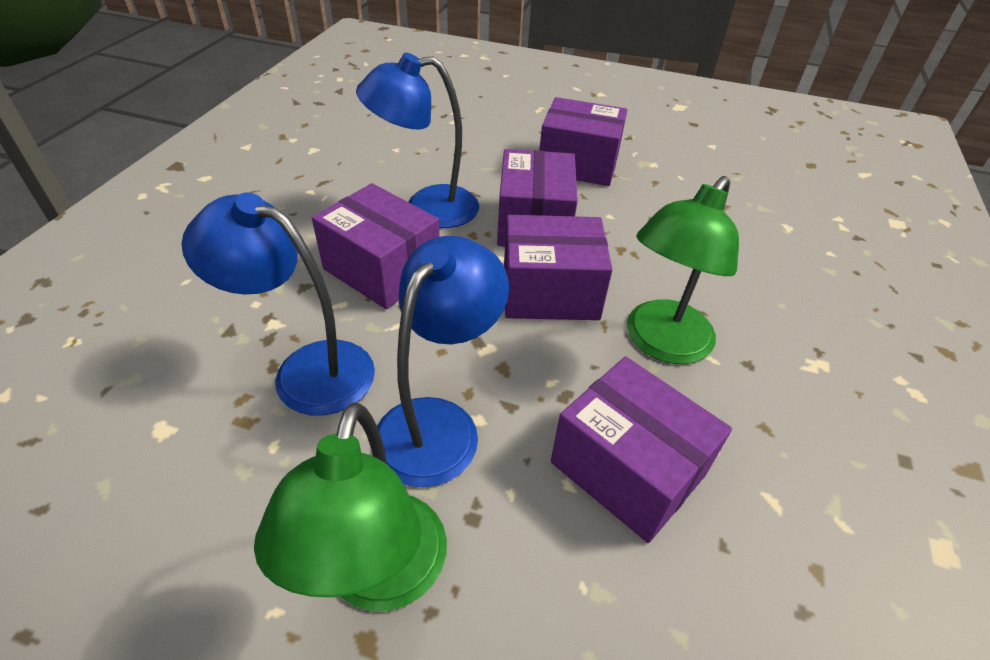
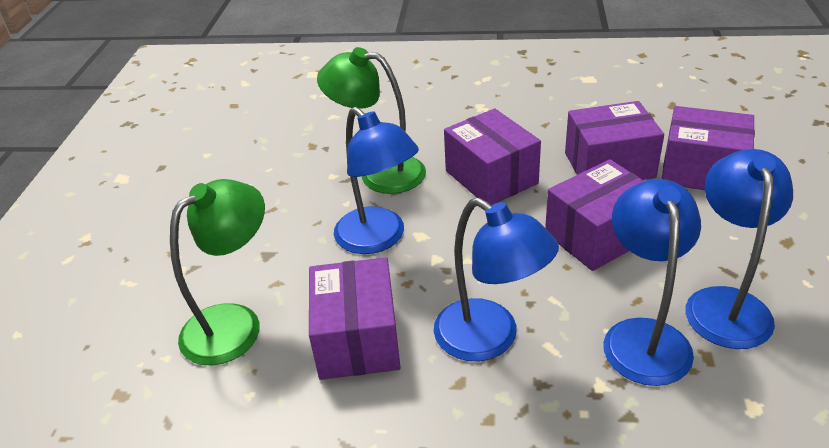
blue lamp: 3 -> 4

